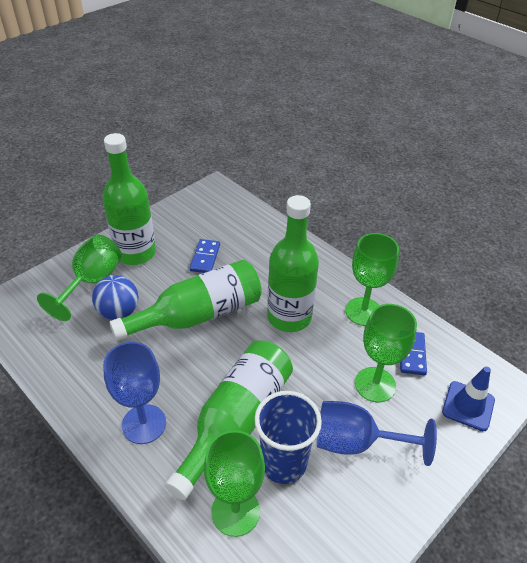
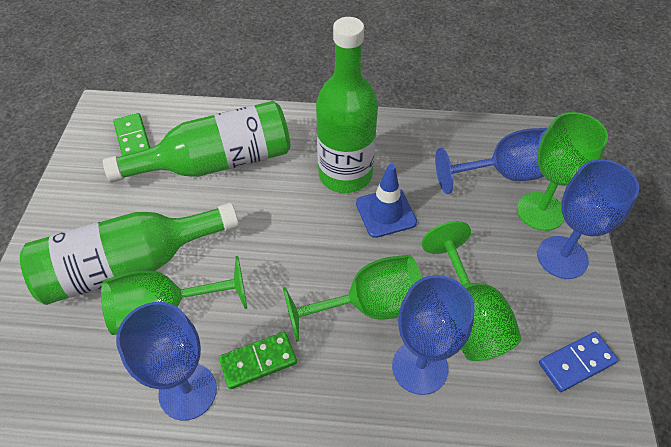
blue ball: 1 -> 0
blue cup: 1 -> 0
blue domino: 2 -> 1
blue goblet: 2 -> 4
green bottle: 4 -> 3
green domino: 0 -> 2

